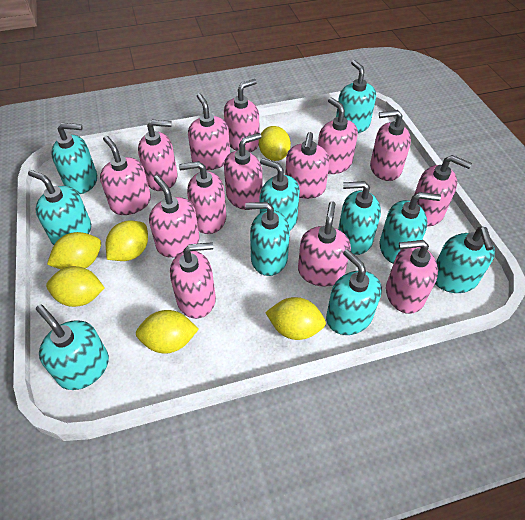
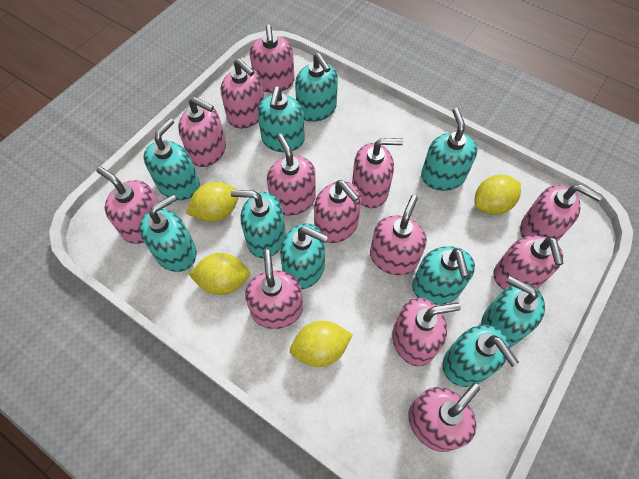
pink soap dispenser: 14 -> 13
yellow lemon: 6 -> 4

